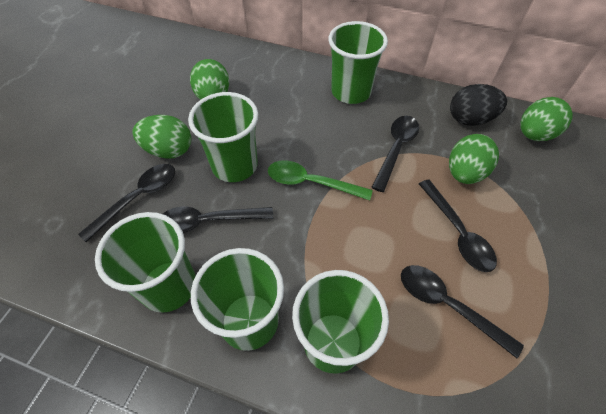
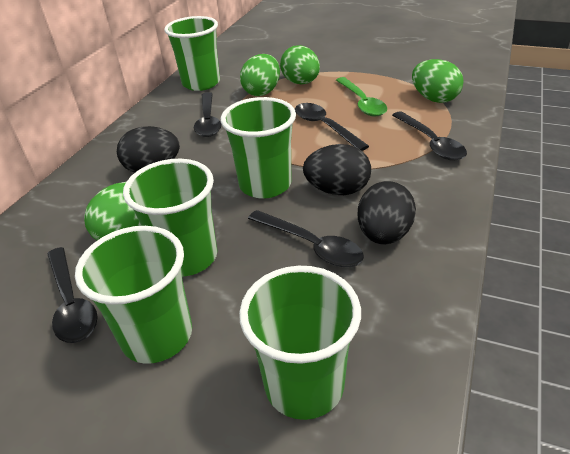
black egg: 1 -> 3

